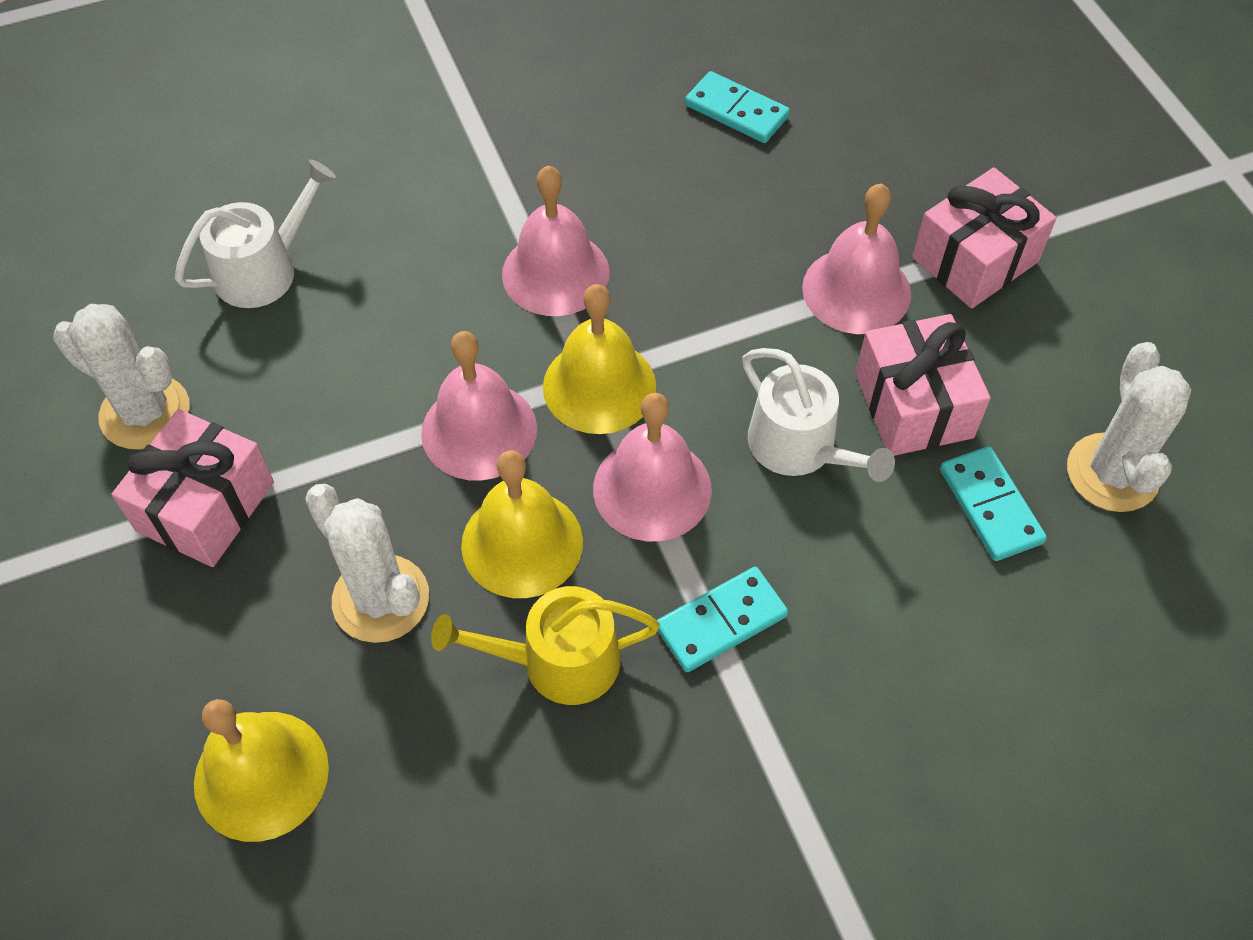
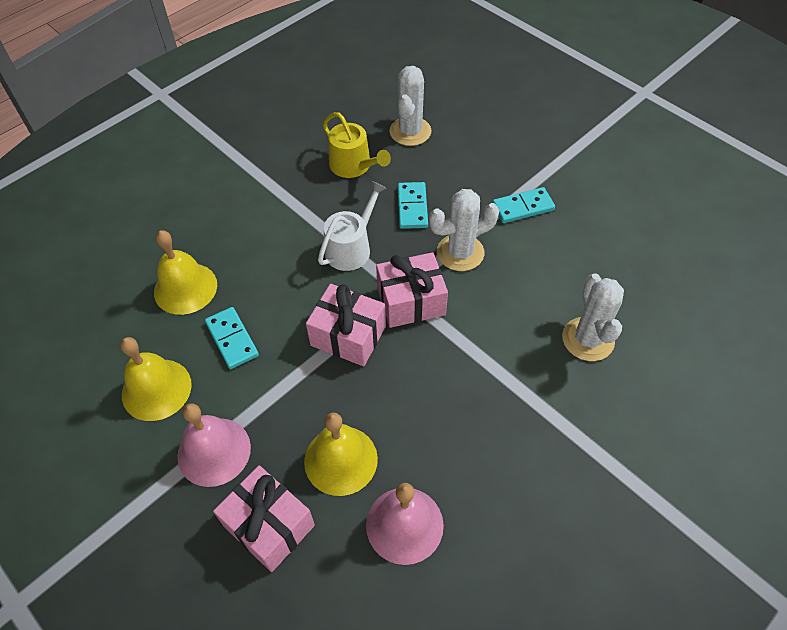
pink bell: 4 -> 2
white watering can: 2 -> 1

